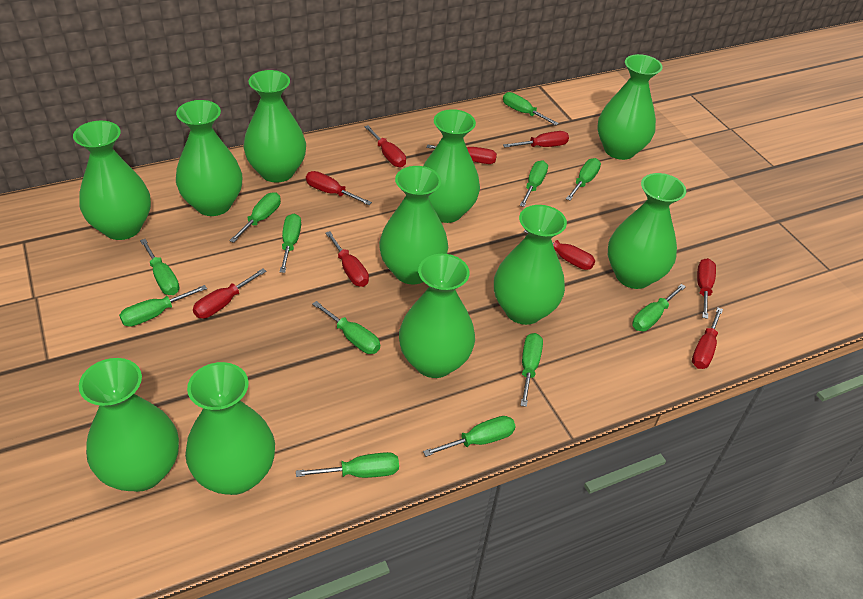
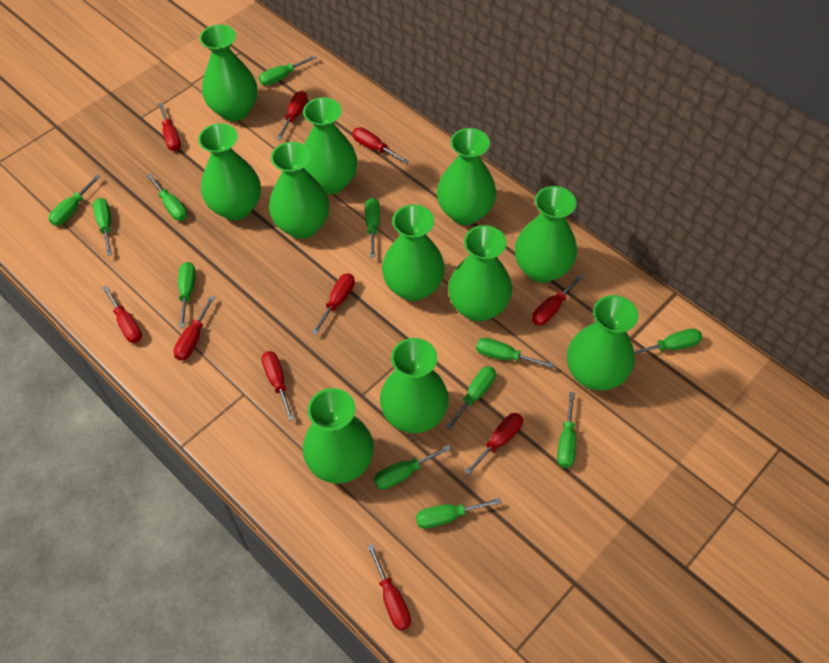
red screwdriver: 9 -> 10

